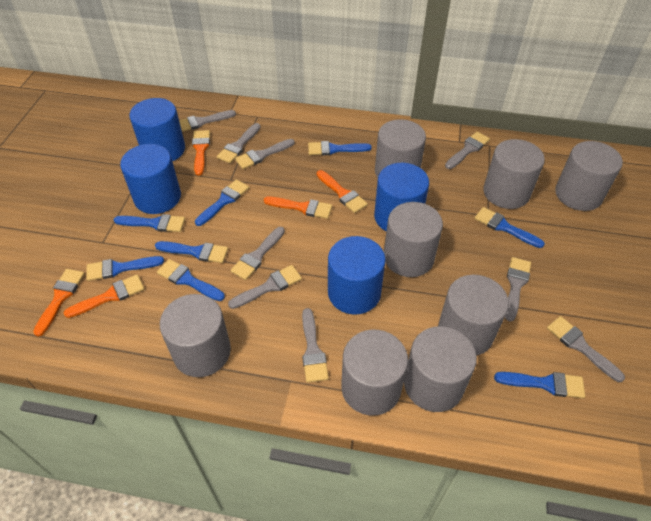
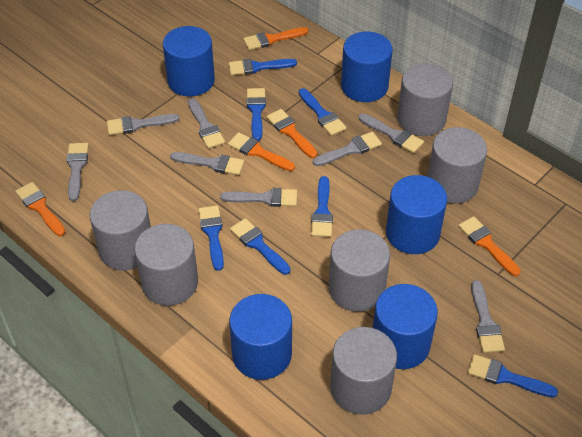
blue brush: 8 -> 7
blue cylinder: 4 -> 5
grey brush: 9 -> 8
grey cylinder: 8 -> 6

